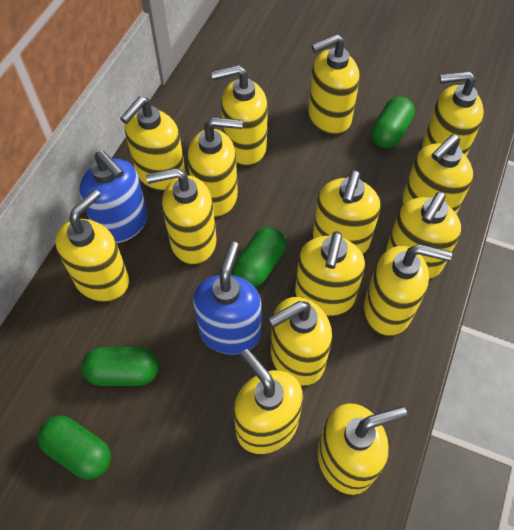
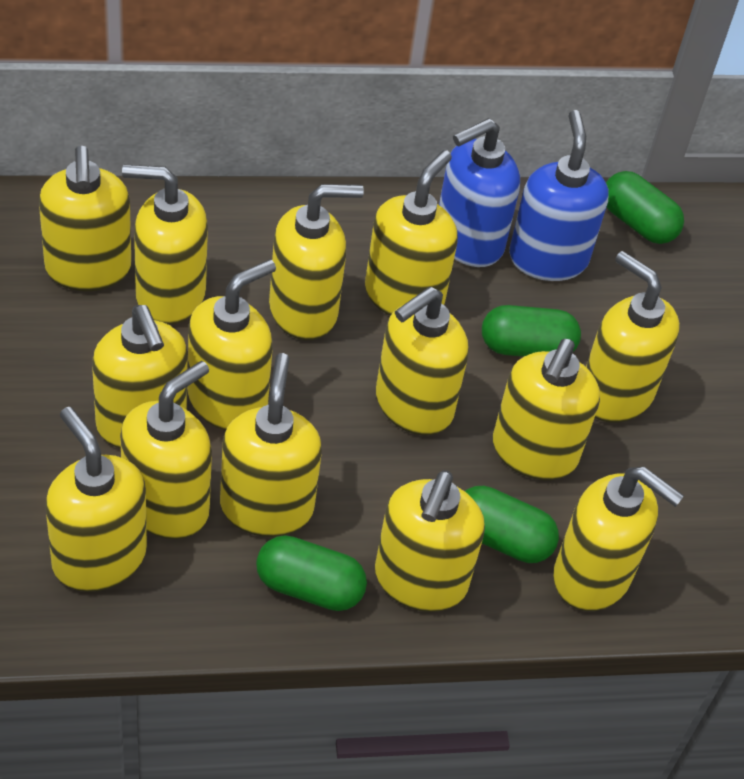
yellow soap dispenser: 15 -> 14

